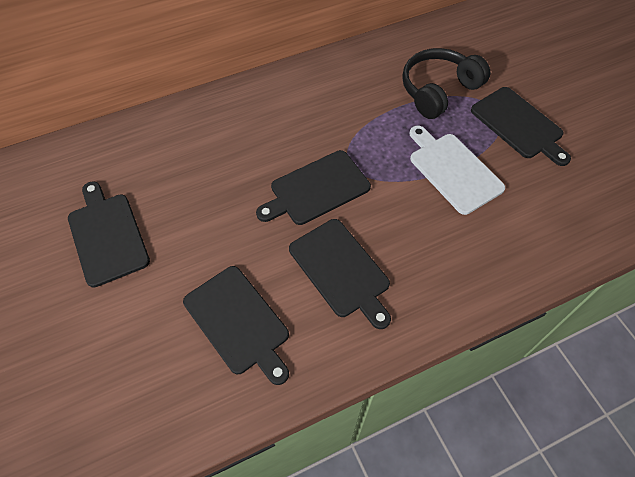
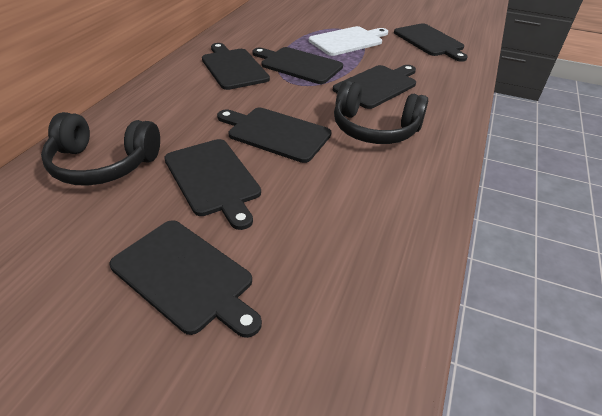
black cutting board: 5 -> 7
black headphones: 1 -> 2

